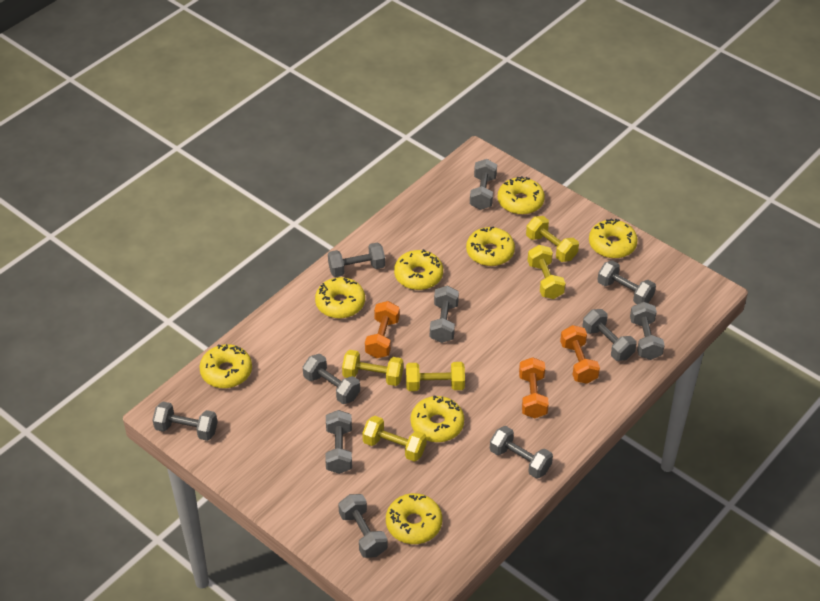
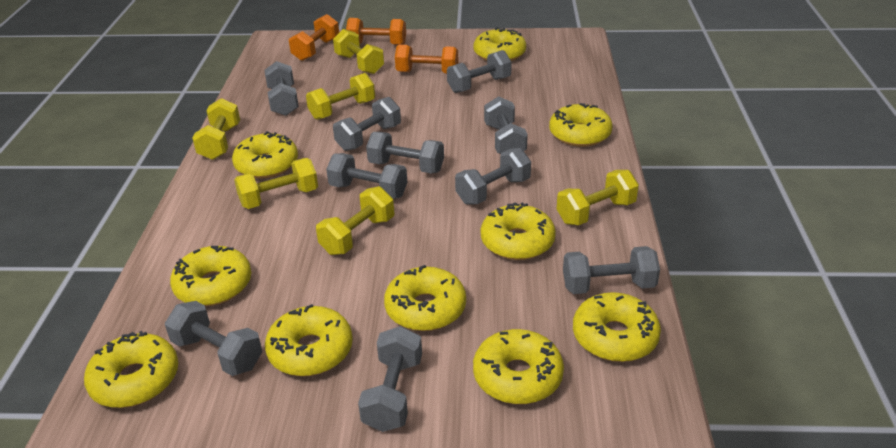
grey dumbbell: 11 -> 10
yellow donut: 8 -> 10
yellow dumbbell: 5 -> 6

